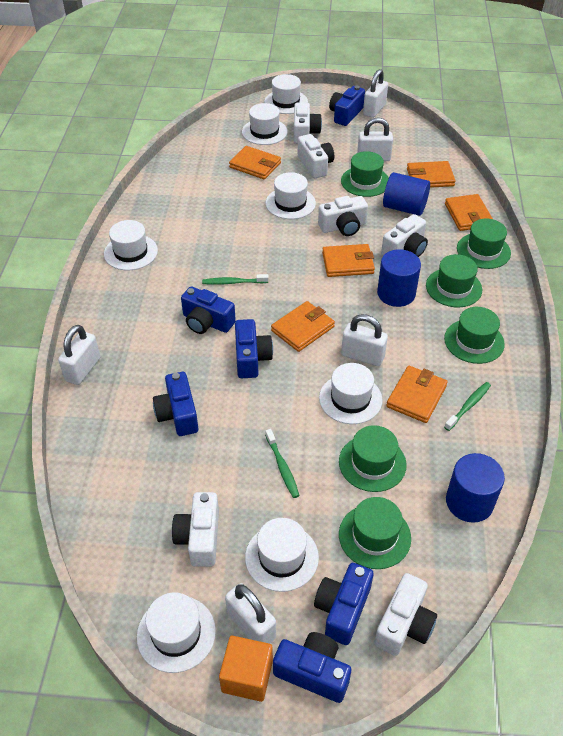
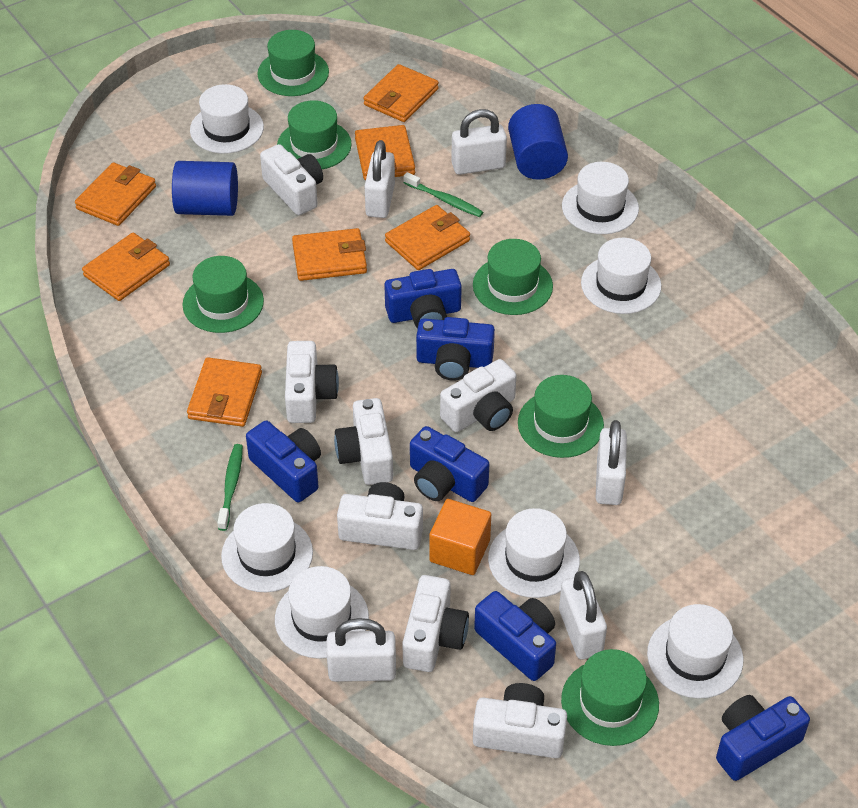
blue cylinder: 3 -> 2
green toothbrush: 3 -> 2
orange wallet: 6 -> 7
white camera: 6 -> 7

